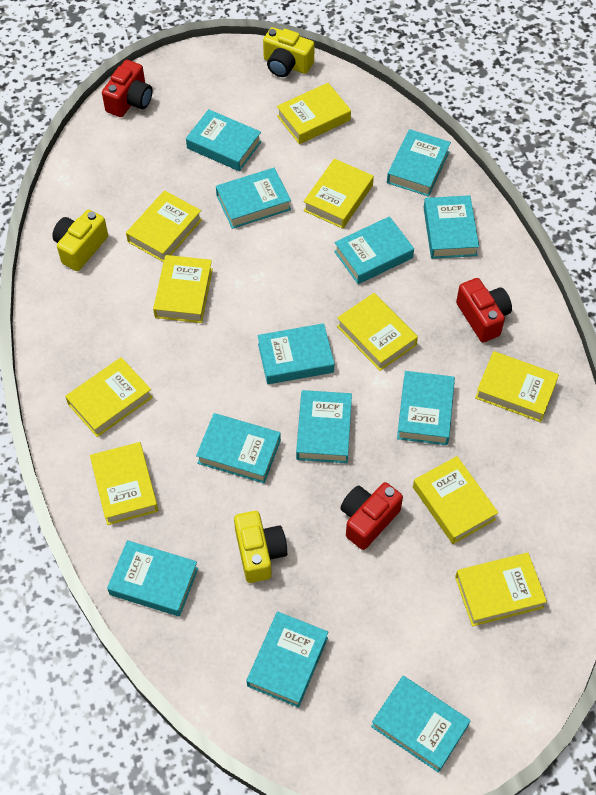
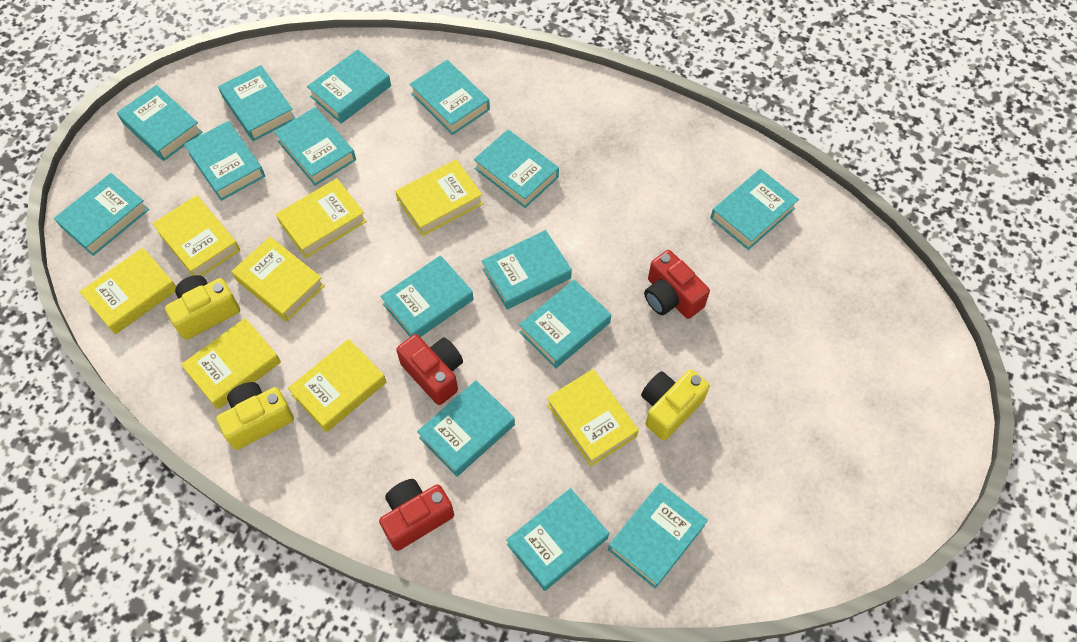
turquoise book: 12 -> 15
yellow book: 10 -> 8

